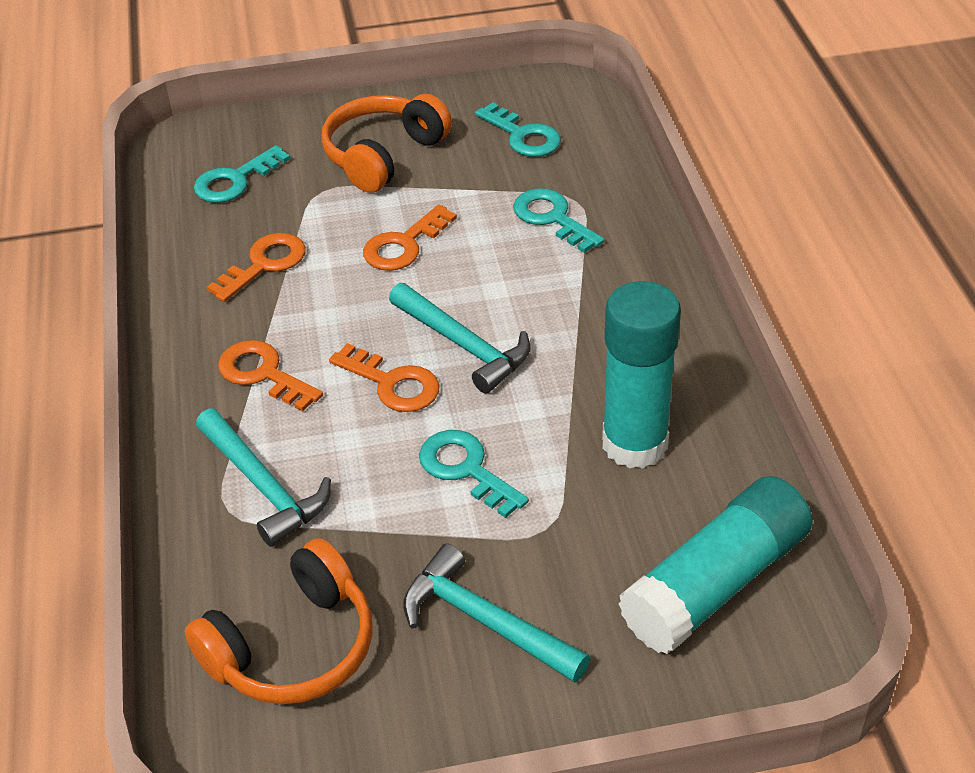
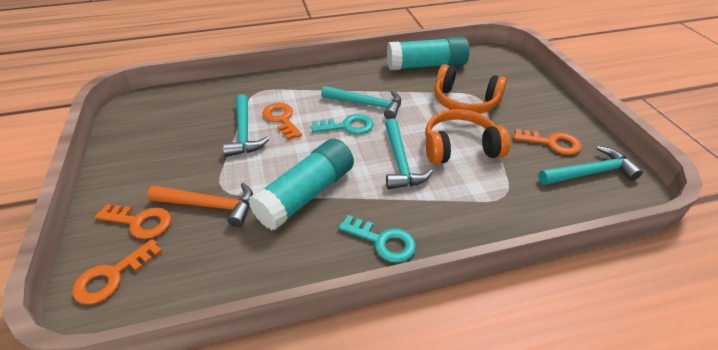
orange hammer: 0 -> 1
turquoise hammer: 3 -> 4
turquoise key: 4 -> 2

